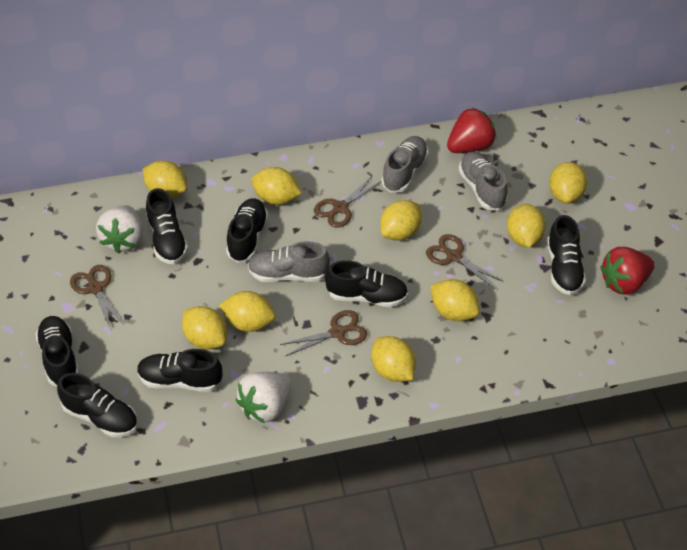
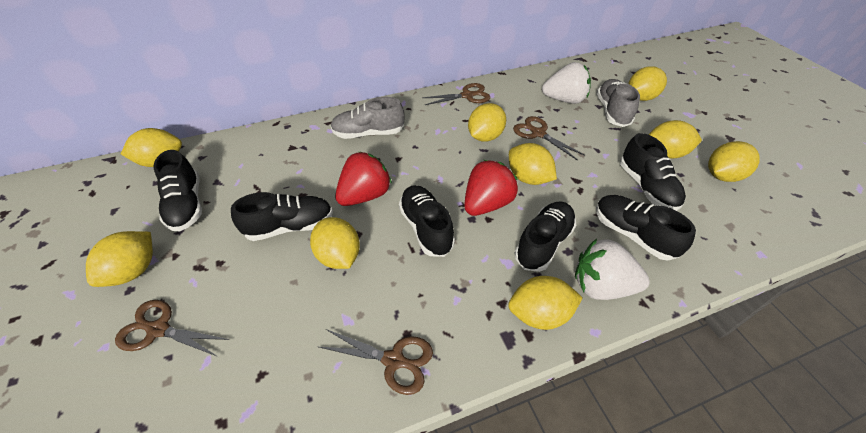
black shoe: 7 -> 6
grey shoe: 3 -> 2

